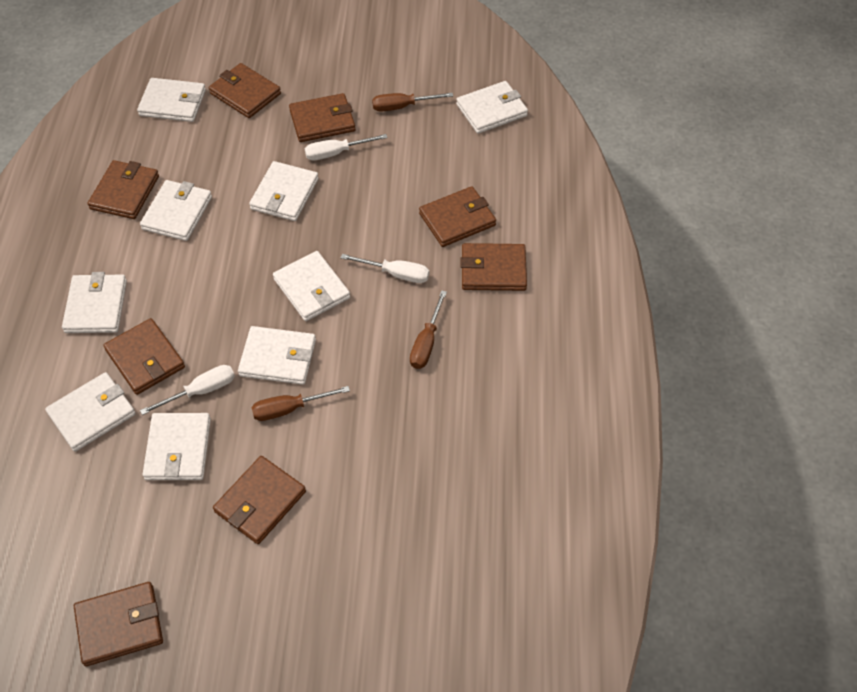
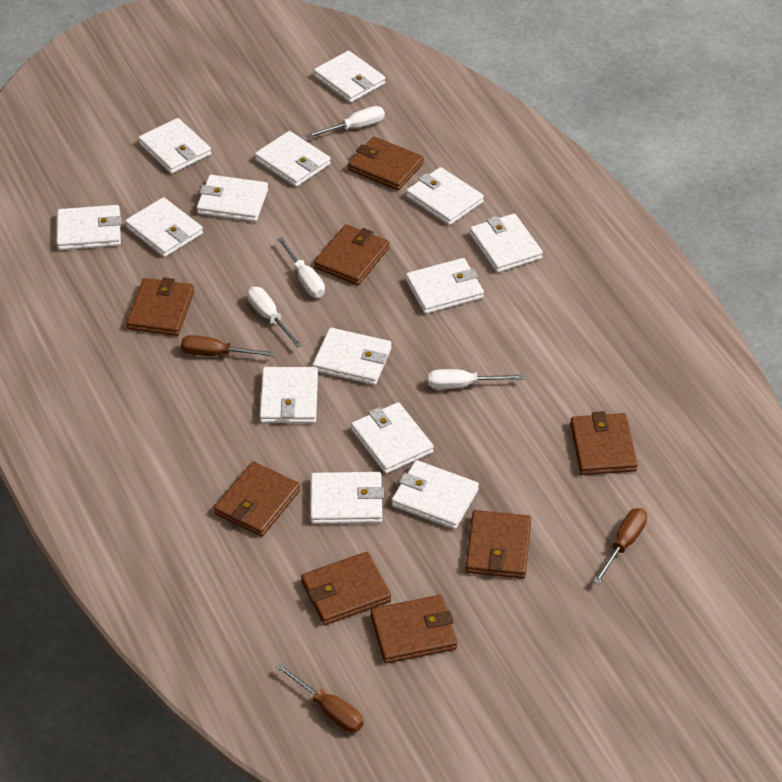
white screwdriver: 3 -> 4
white wallet: 9 -> 14

